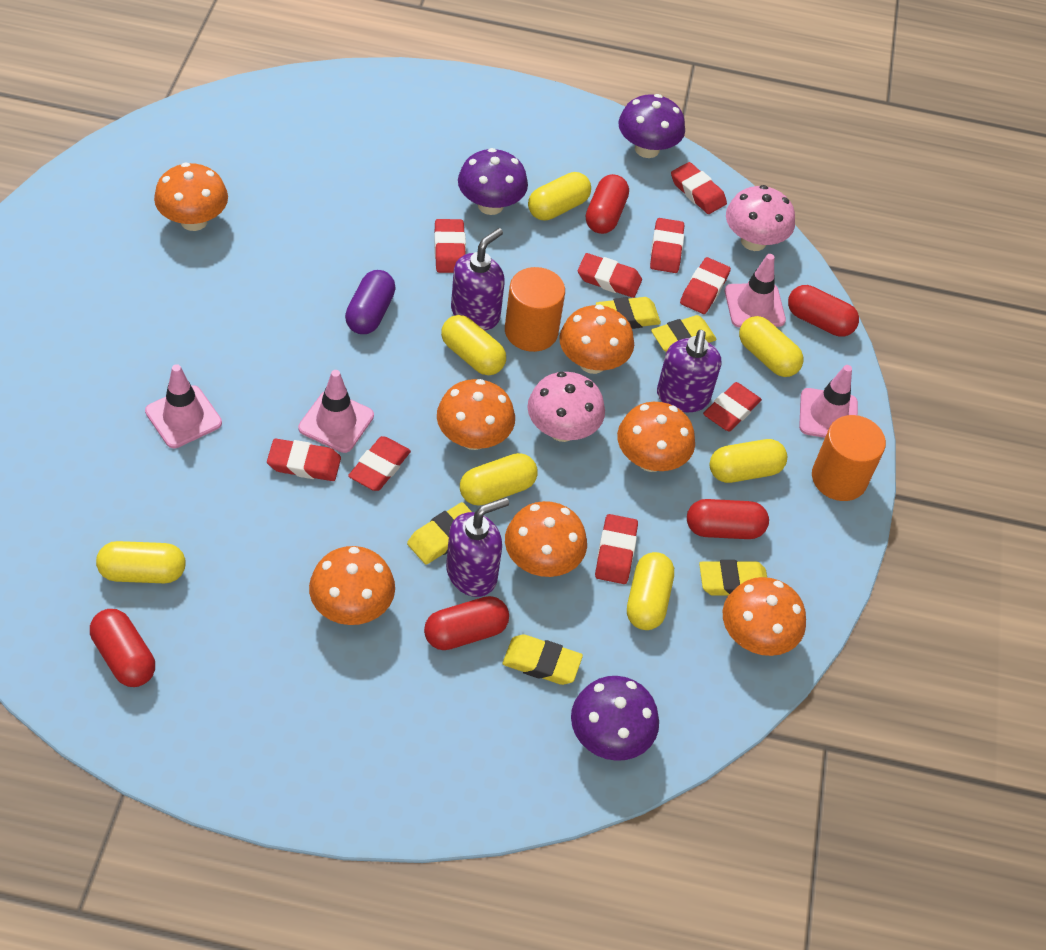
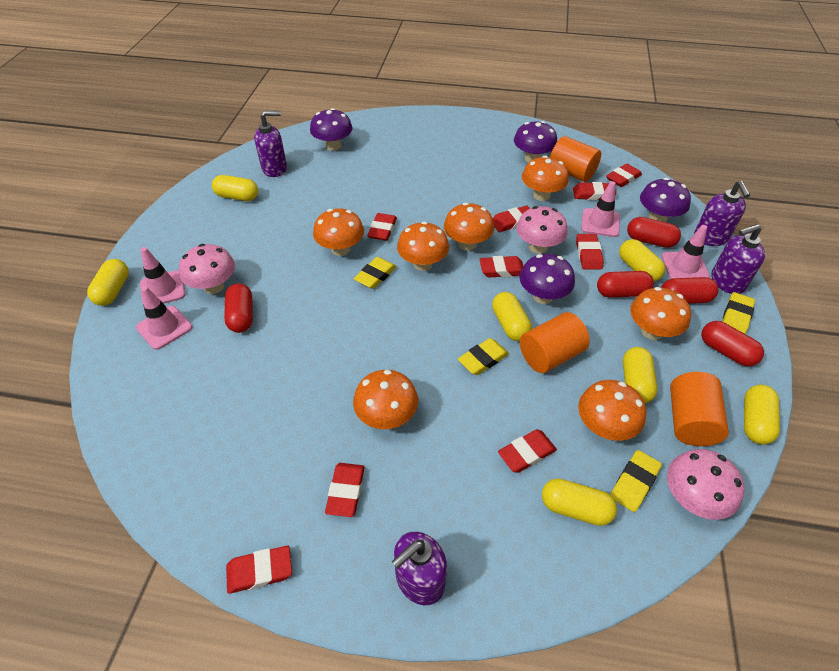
orange cylinder: 2 -> 3
pink mushroom: 2 -> 3
purple capsule: 1 -> 0
purple mushroom: 3 -> 4
purple soap dispenser: 3 -> 4
yellow eraser: 5 -> 4

